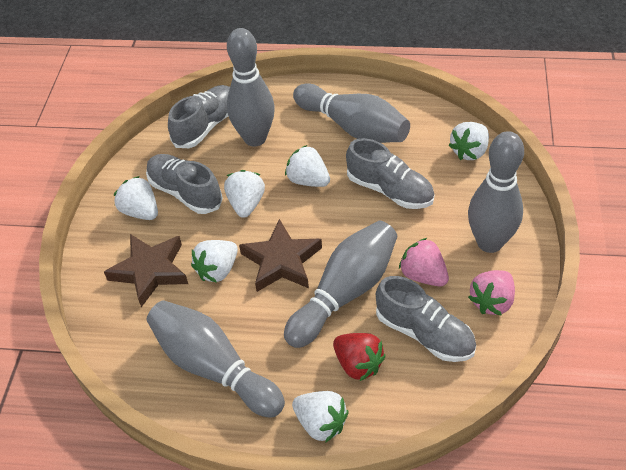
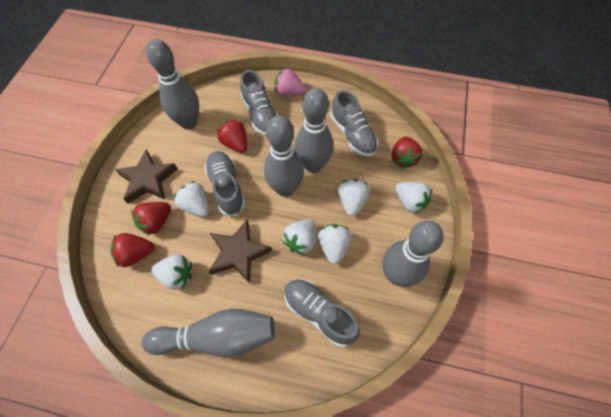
pink strawberry: 2 -> 1
red strawberry: 1 -> 4

